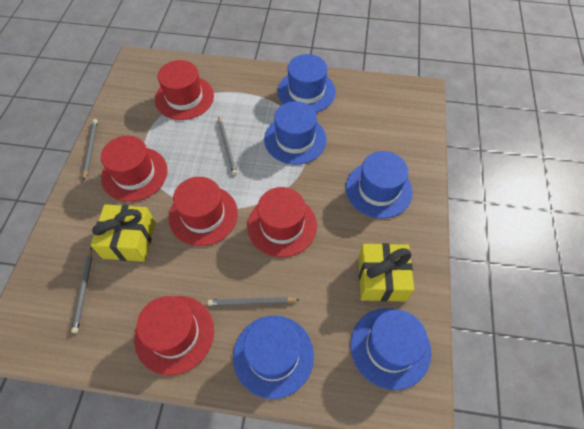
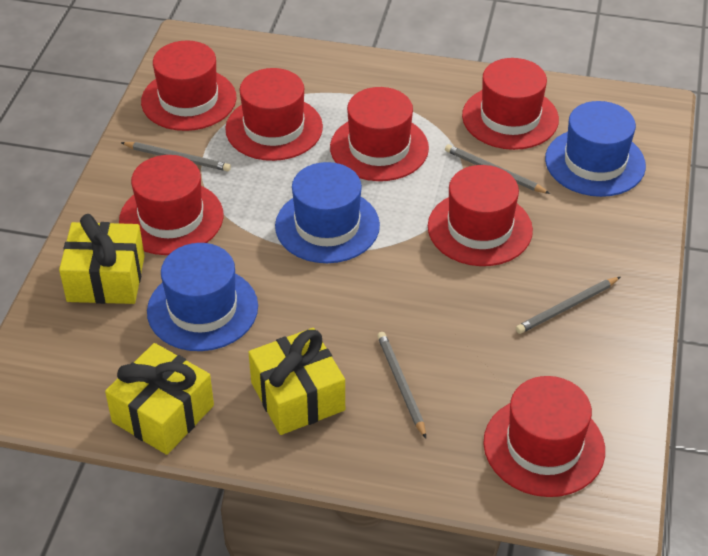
blue hat: 5 -> 3
red hat: 5 -> 7
yellow gift: 2 -> 3

